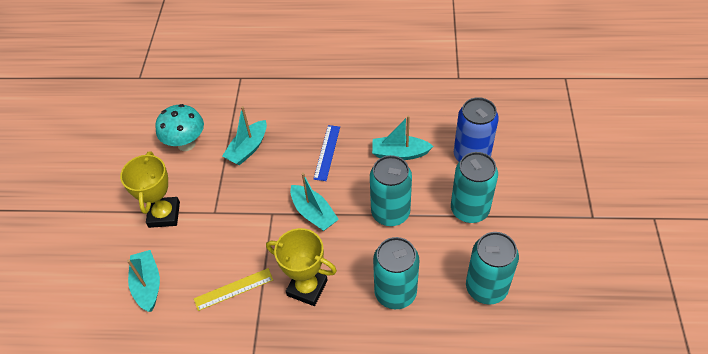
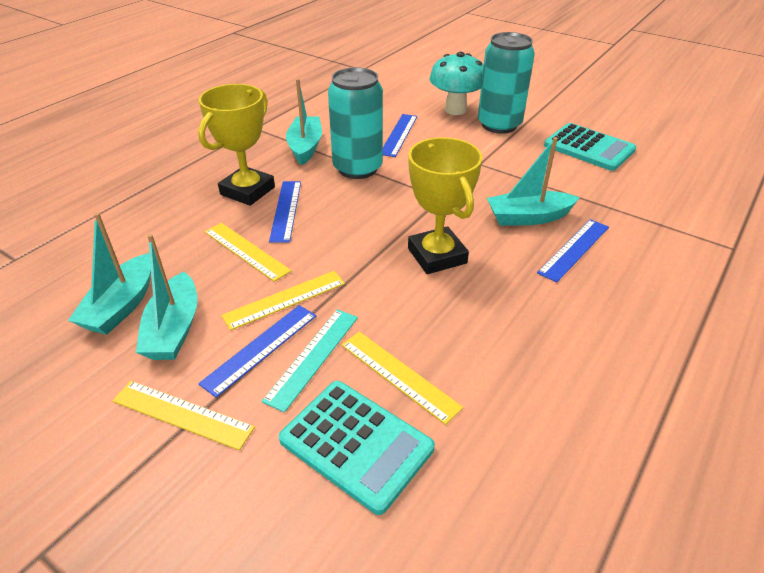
blue can: 1 -> 0
blue ruler: 1 -> 4
turquoise calculator: 0 -> 2
turquoise can: 4 -> 2
turquoise ruler: 0 -> 1
yellow ruler: 1 -> 4

